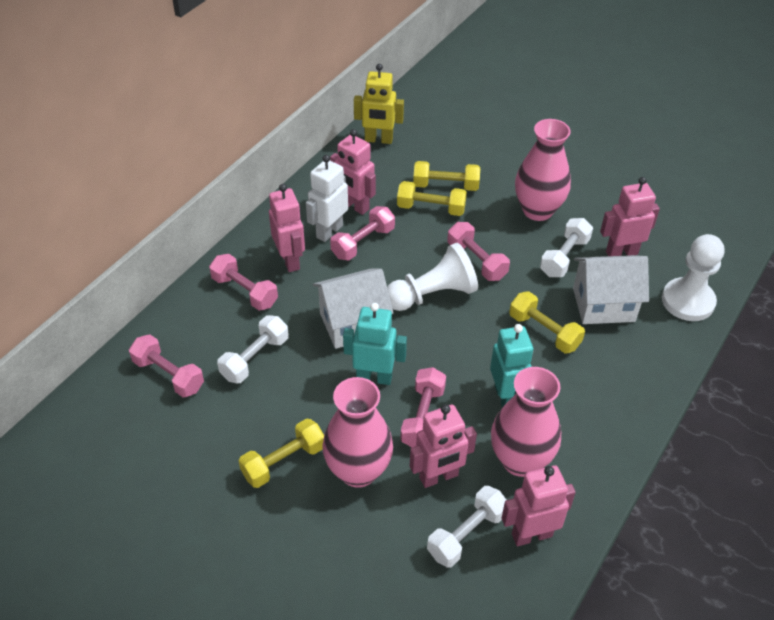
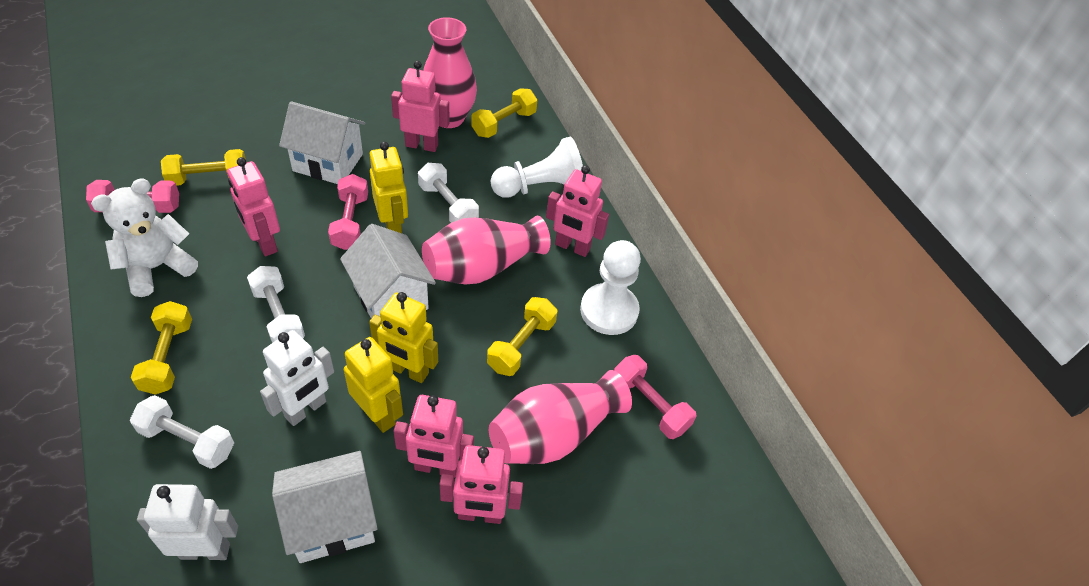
pink dumbbell: 5 -> 3
turquoise robot: 2 -> 0
white house: 2 -> 3
white robot: 1 -> 2
white teddy bear: 0 -> 1
yellow robot: 1 -> 3

